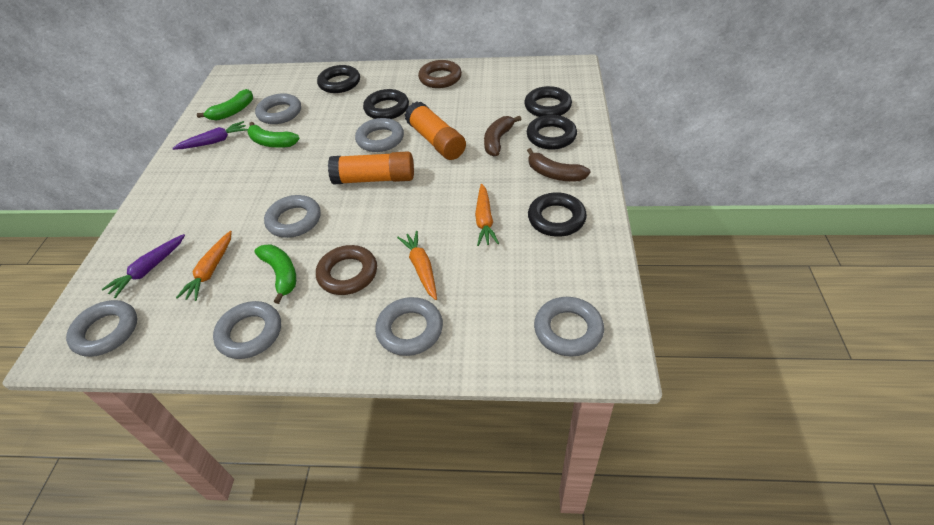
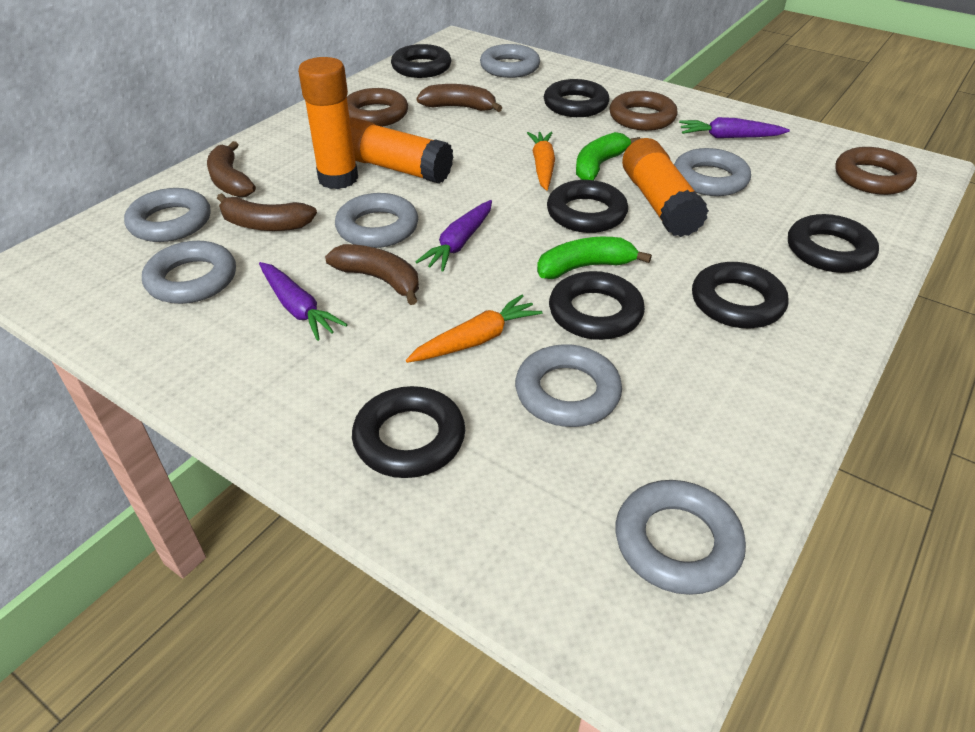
black ring: 5 -> 7
brown banana: 2 -> 4
brown ring: 2 -> 3
green banana: 3 -> 2
orange carrot: 3 -> 2
orange glue stick: 2 -> 3
purple carrot: 2 -> 3

